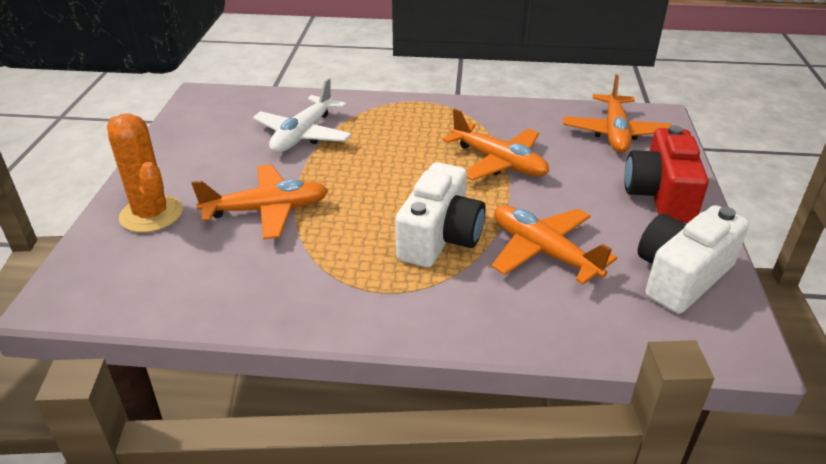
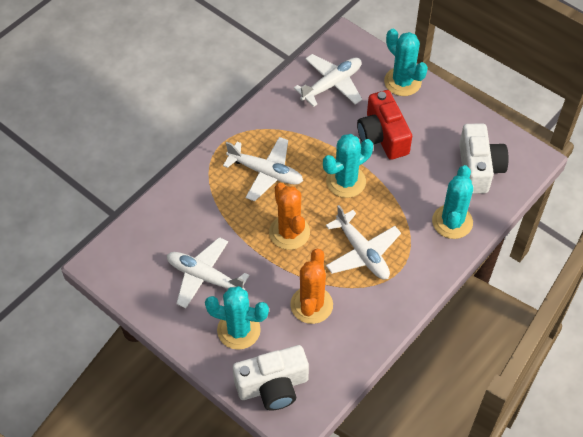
orange cactus: 1 -> 2
orange plane: 4 -> 0
turquoise cactus: 0 -> 4
white plane: 1 -> 4

